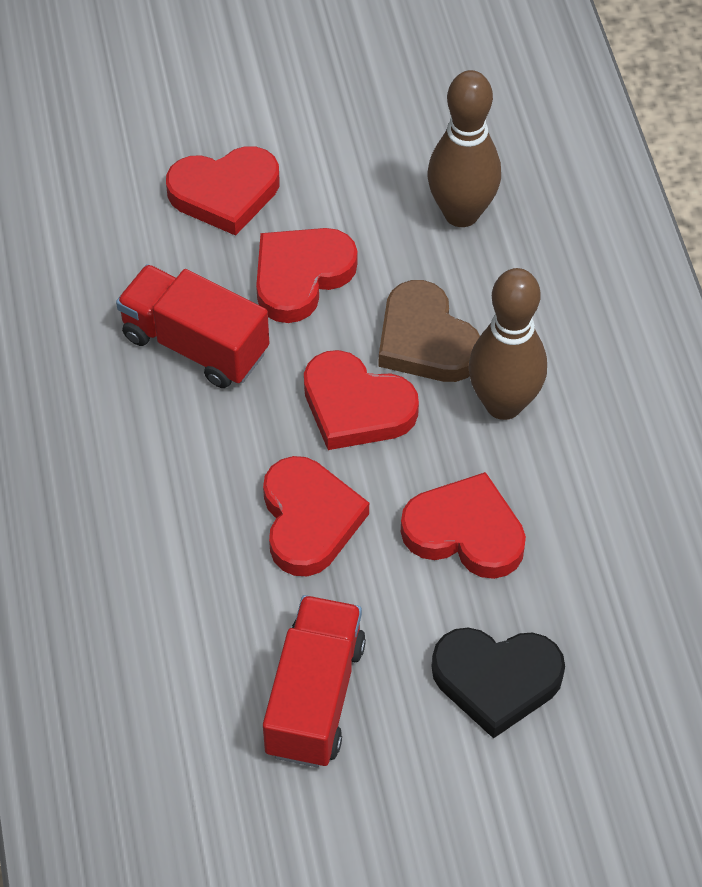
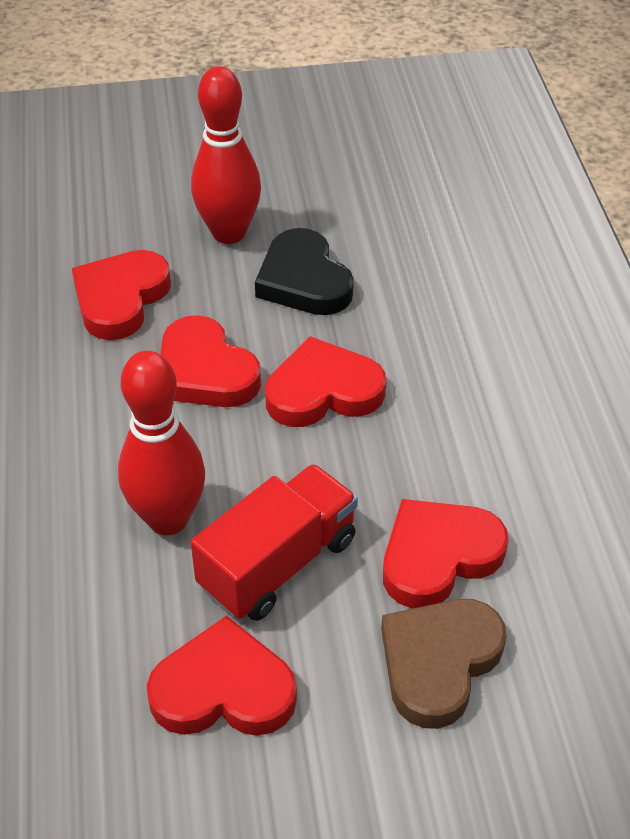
brown bowling pin: 2 -> 0
red bowling pin: 0 -> 2
red truck: 2 -> 1

